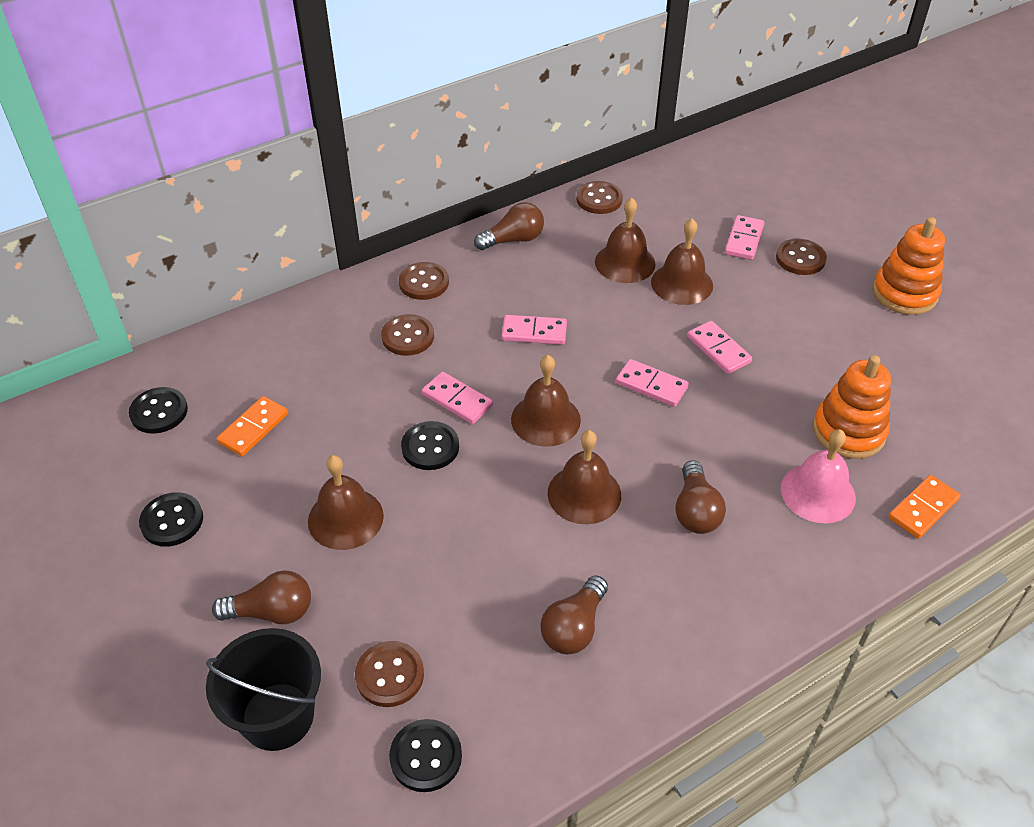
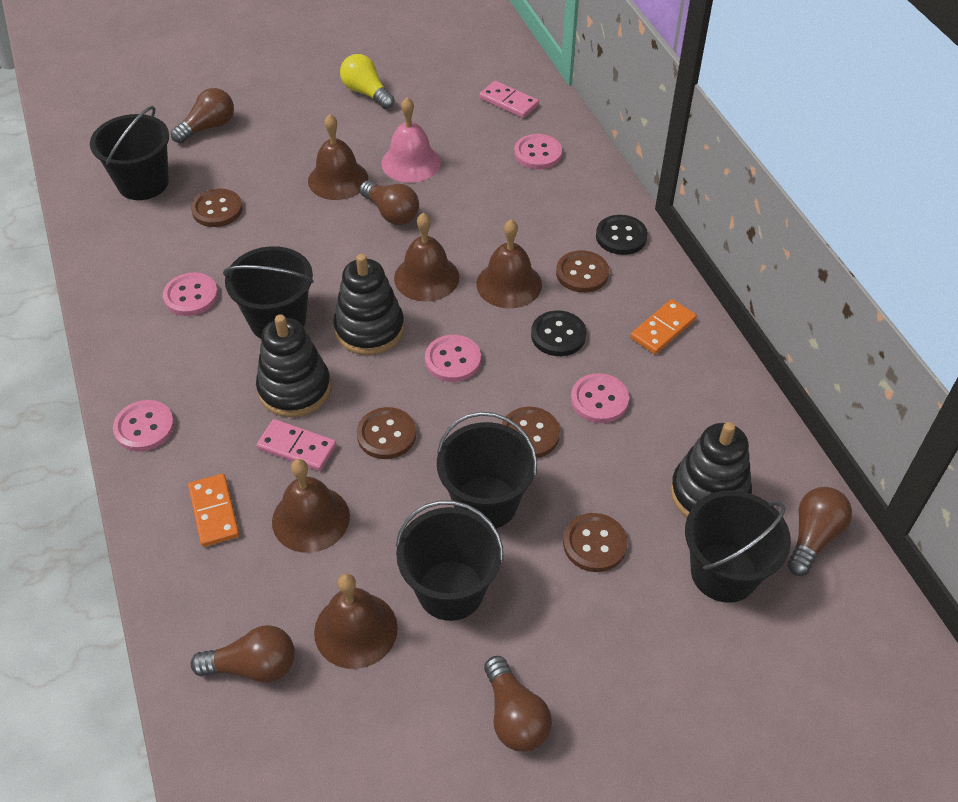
black bucket: 1 -> 5
black button: 4 -> 2
black stacking toy: 0 -> 3
brown light bulb: 4 -> 5
orange stacking toy: 2 -> 0
pink button: 0 -> 5
pink domino: 5 -> 2
yellow light bulb: 0 -> 1

